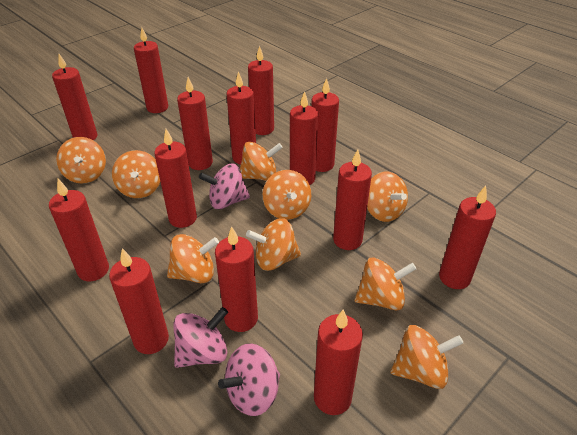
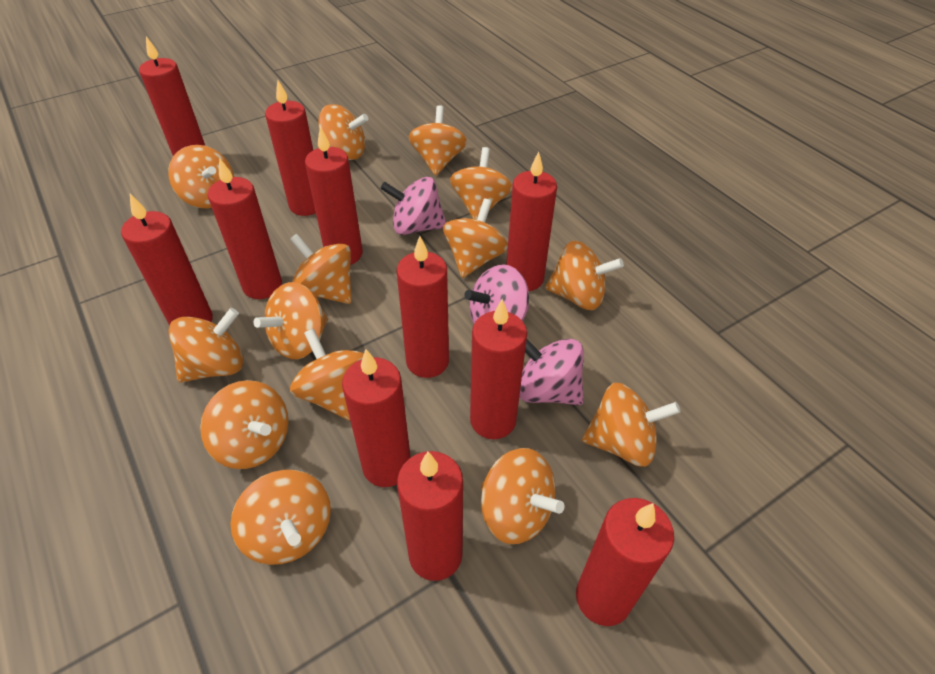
orange spinning top: 9 -> 14
red candle: 14 -> 11

